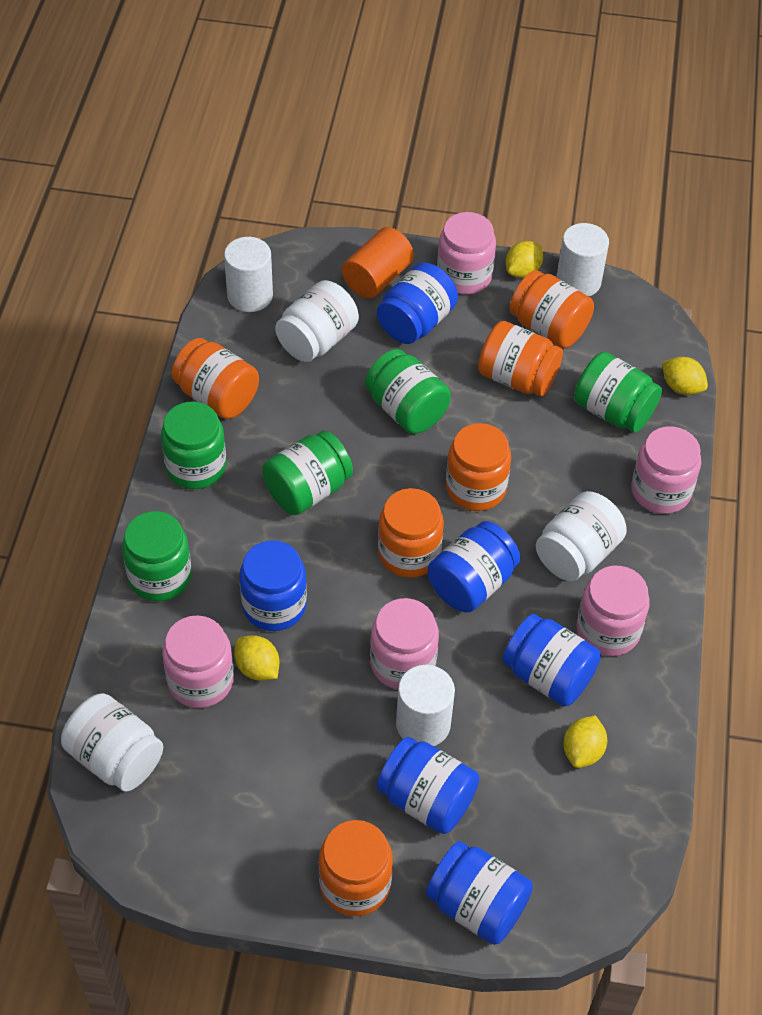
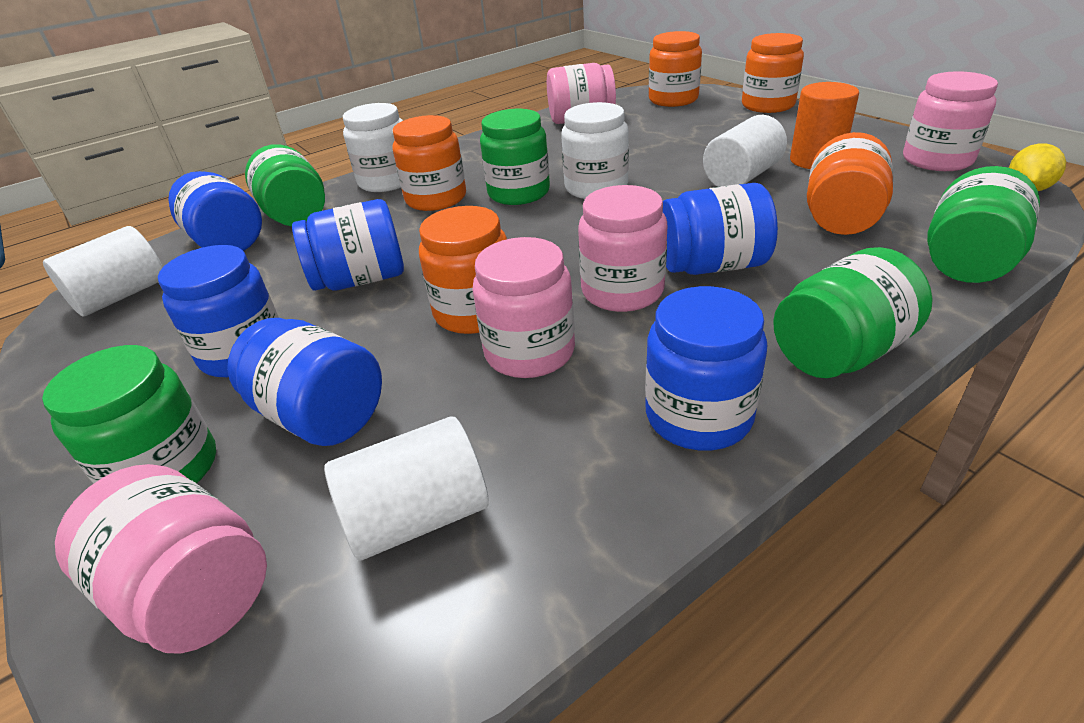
orange jar: 6 -> 5
white jar: 3 -> 2
yellow lemon: 4 -> 1

